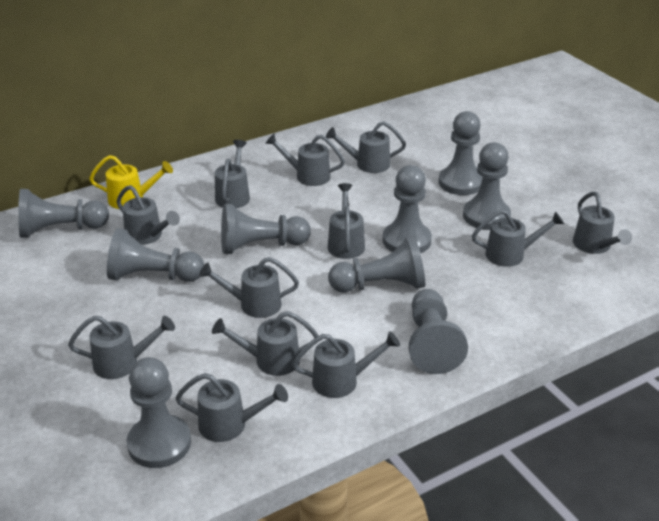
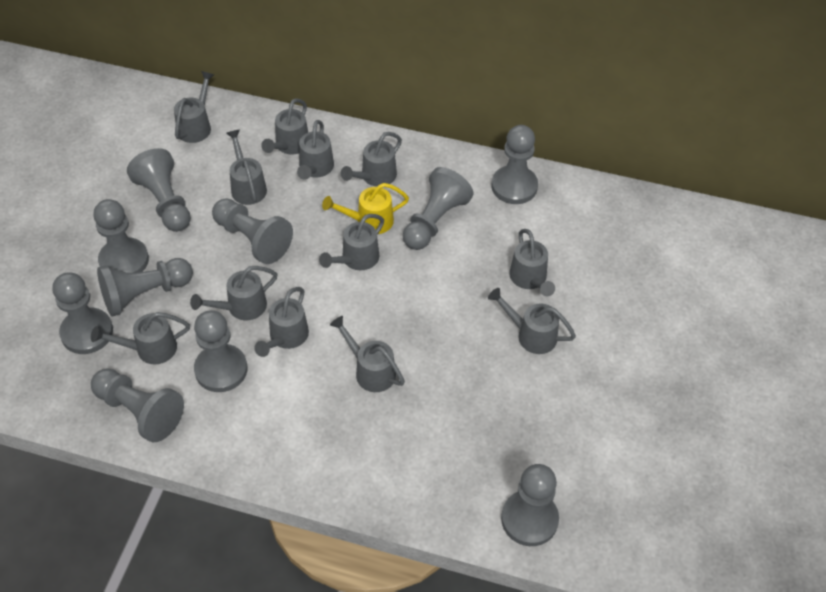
grey pawn: 9 -> 10

